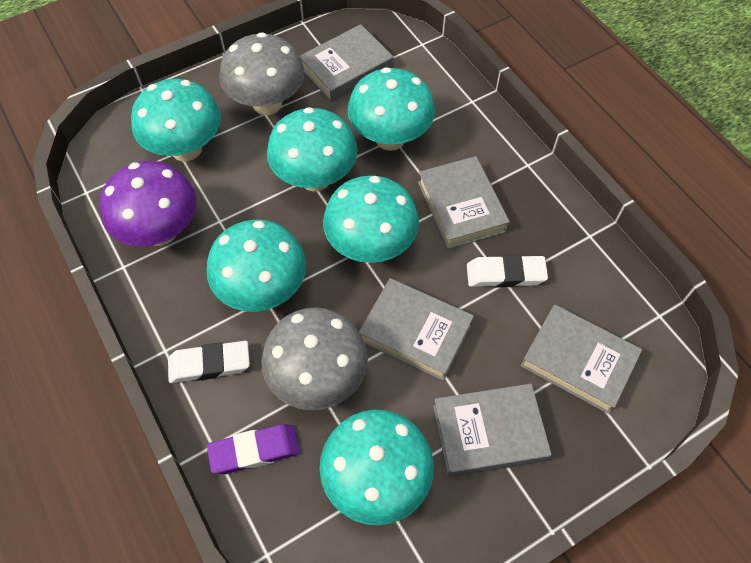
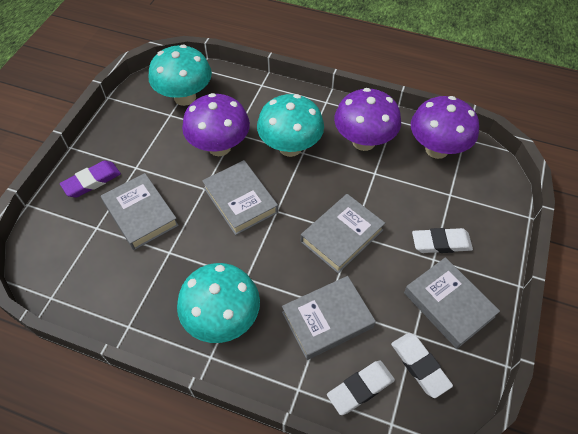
grey mushroom: 2 -> 0
purple mushroom: 1 -> 3
turquoise mushroom: 6 -> 3
white eraser: 2 -> 3

